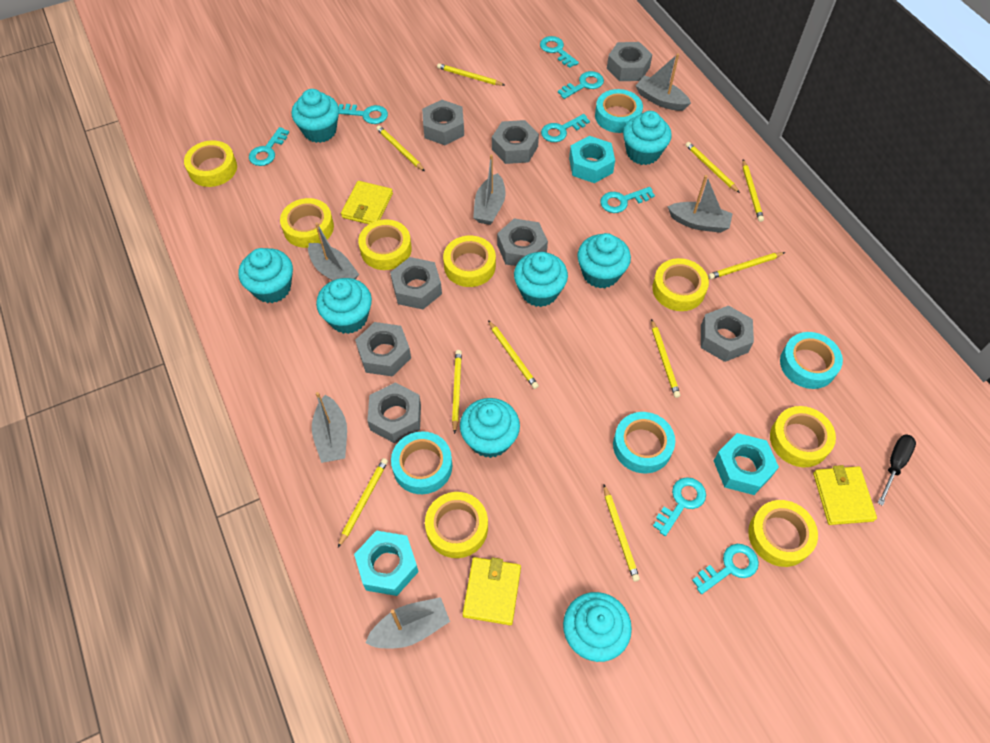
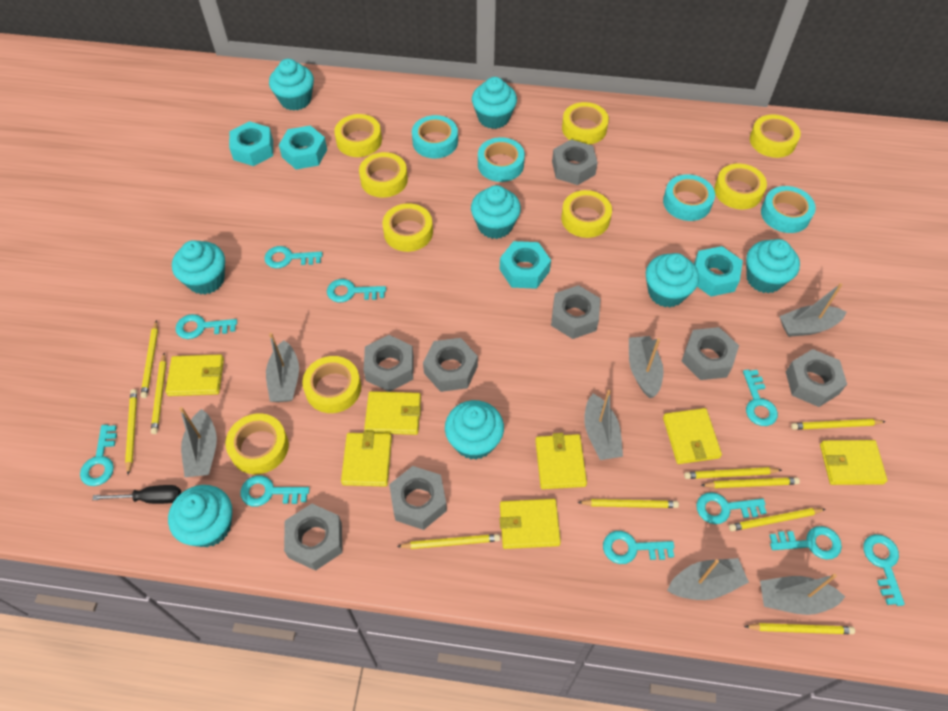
grey boat: 6 -> 7
turquoise key: 8 -> 10
turquoise nut: 3 -> 4
yellow tape: 8 -> 9
yellow wallet: 3 -> 7

